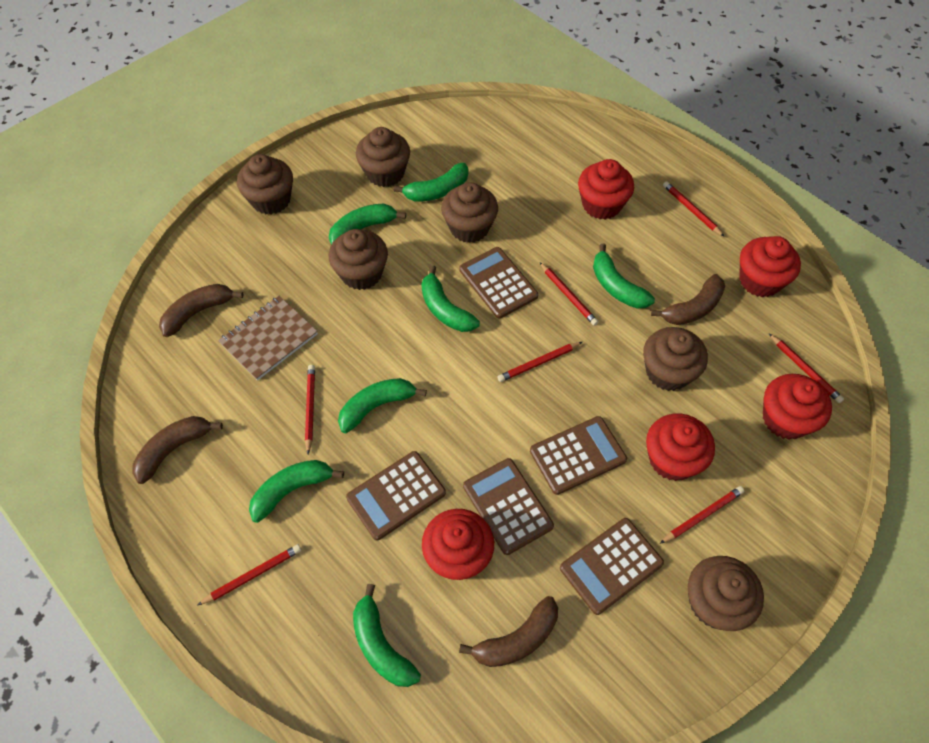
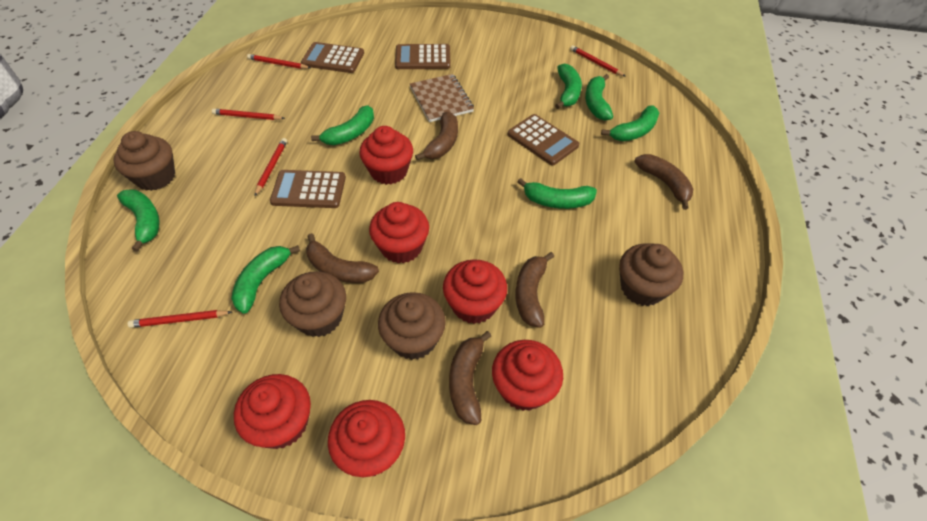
brown banana: 4 -> 5
brown calculator: 5 -> 4
brown cupcake: 6 -> 4
red cupcake: 5 -> 6
red pencil: 7 -> 5

